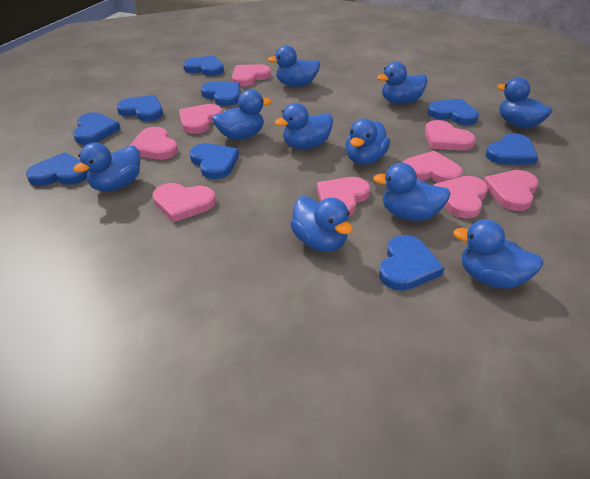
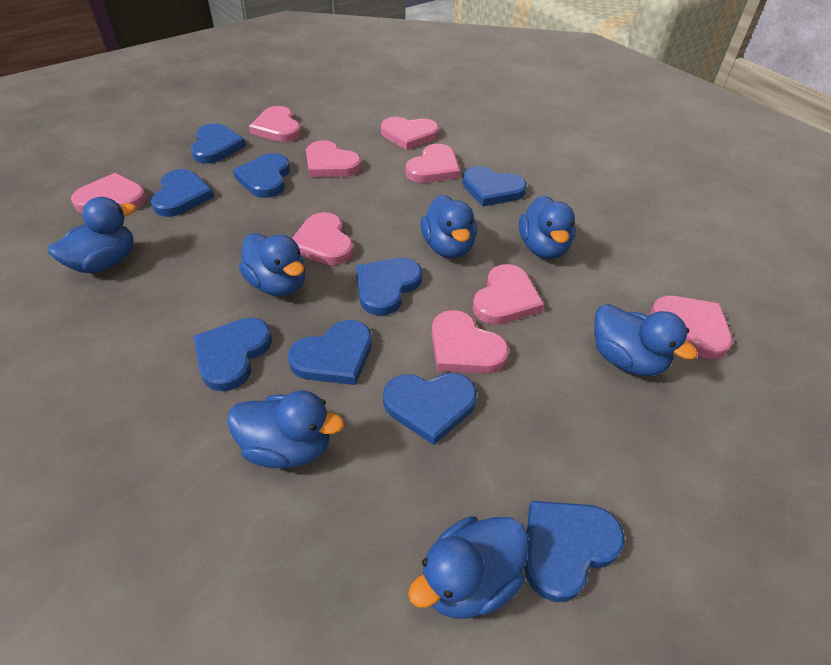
blue duck: 10 -> 7

